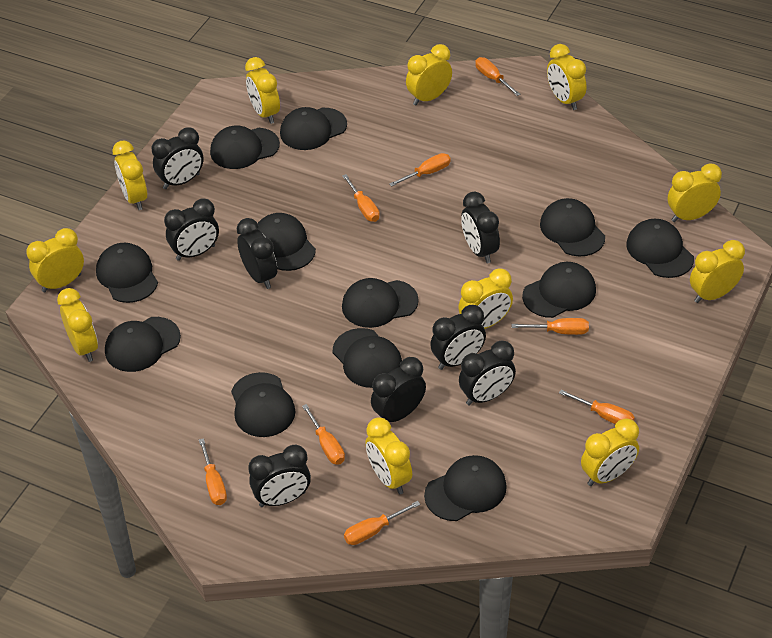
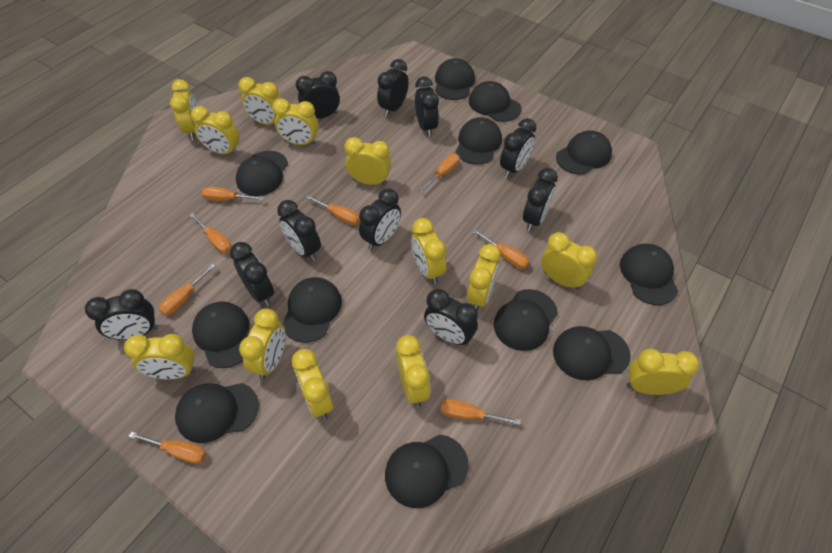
black clock: 8 -> 10
yellow clock: 11 -> 13

